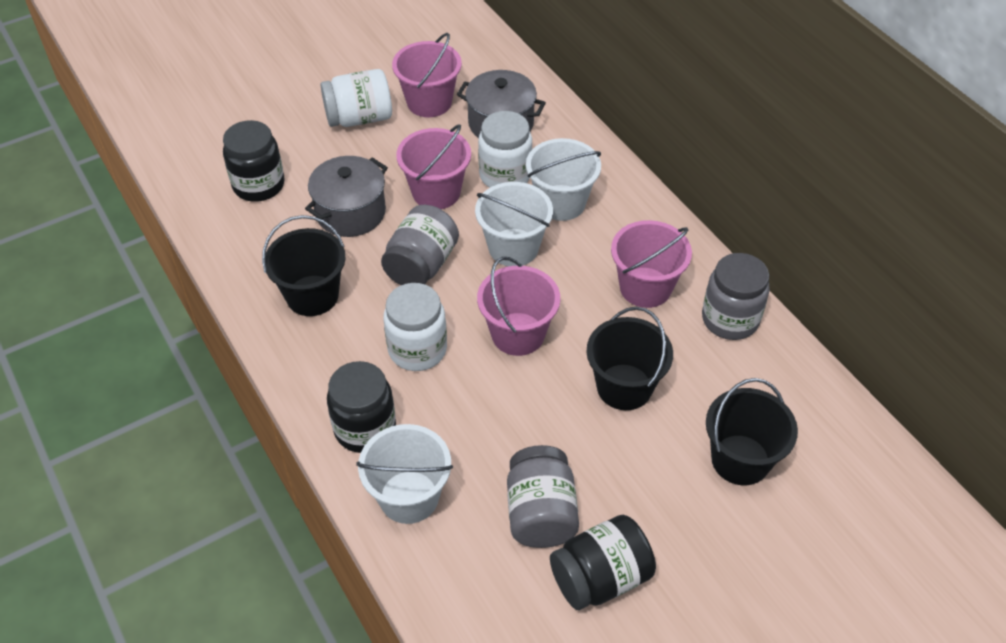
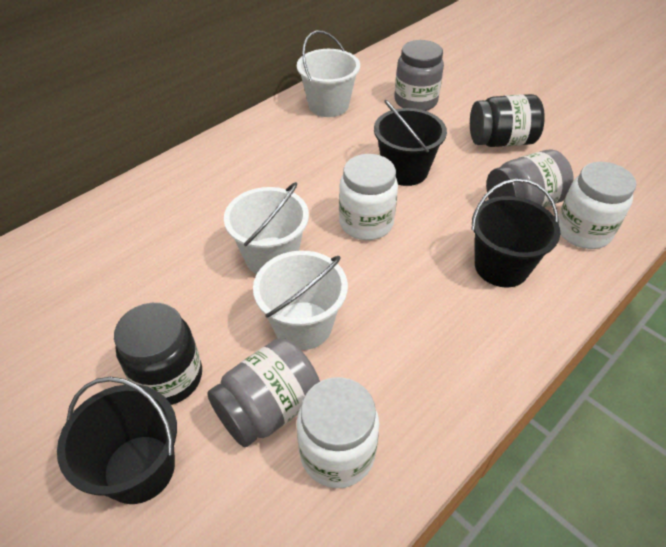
black jar: 3 -> 2
grey pot: 2 -> 0
pink bucket: 4 -> 0

